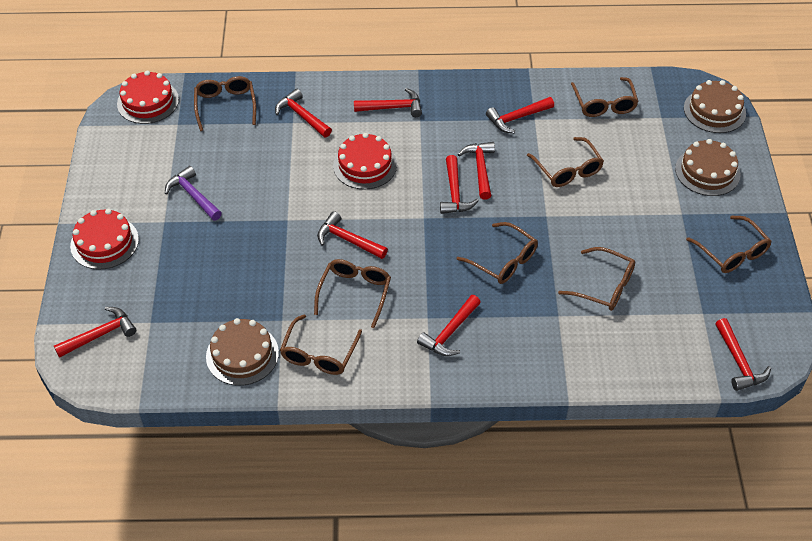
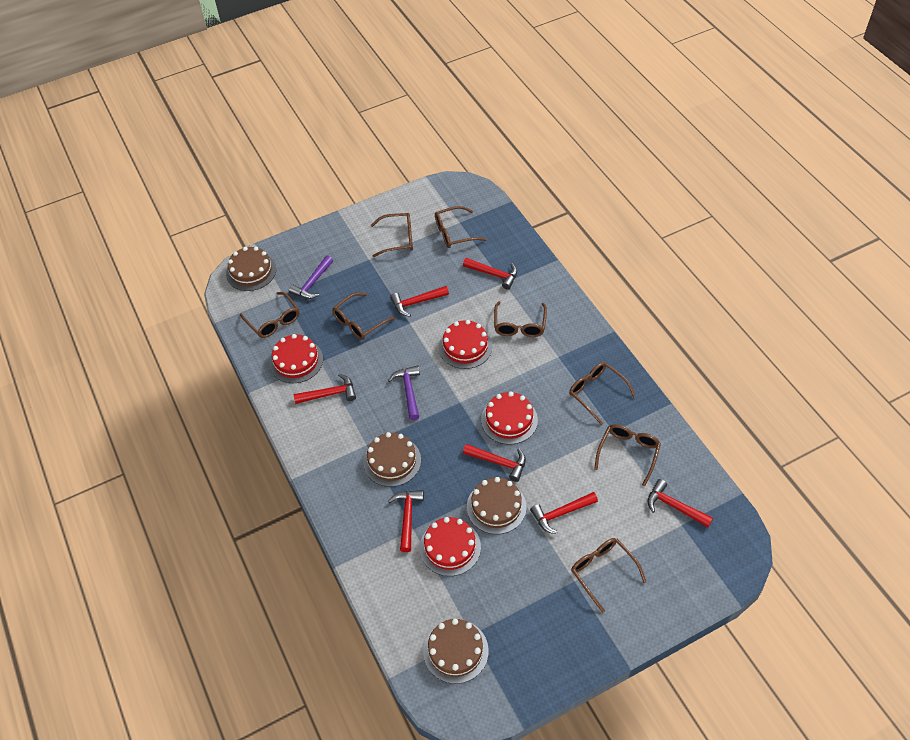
brown cake: 3 -> 4
purple hammer: 1 -> 2
red cake: 3 -> 4
red hammer: 9 -> 7

